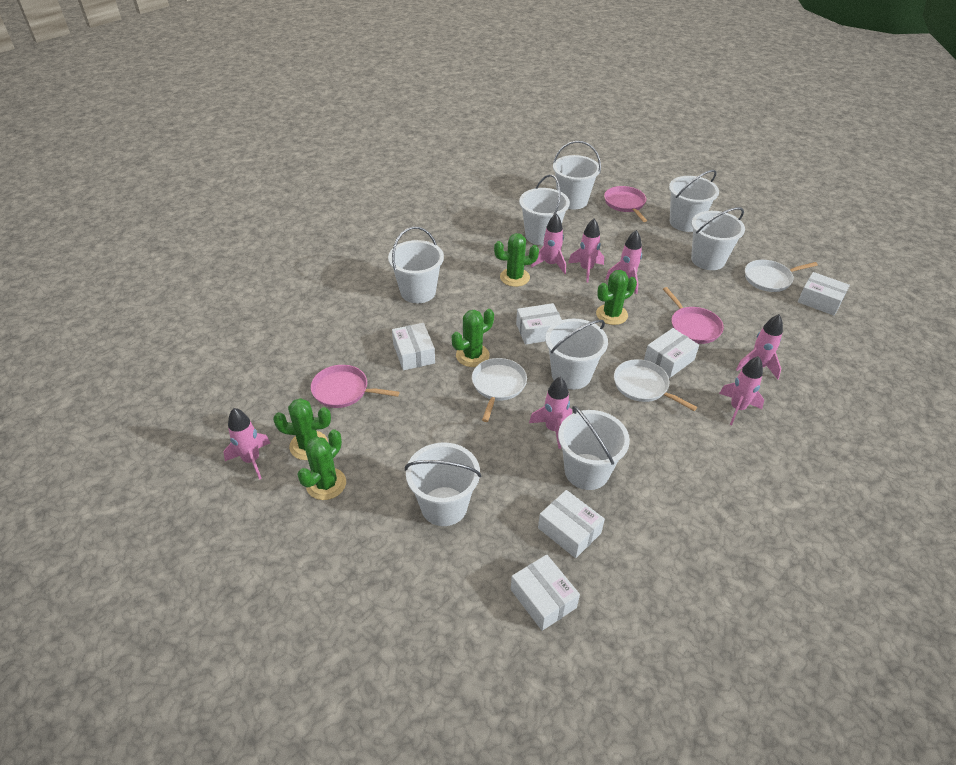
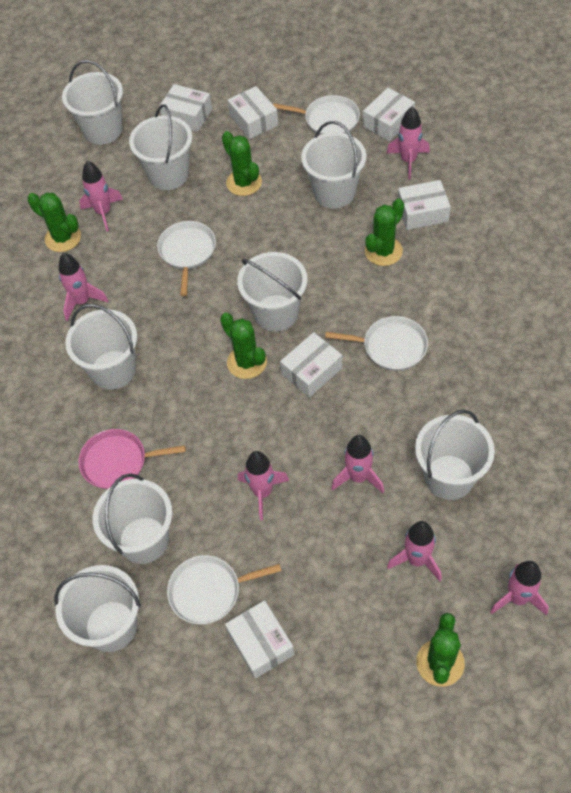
pink pan: 3 -> 1
white pan: 3 -> 4

